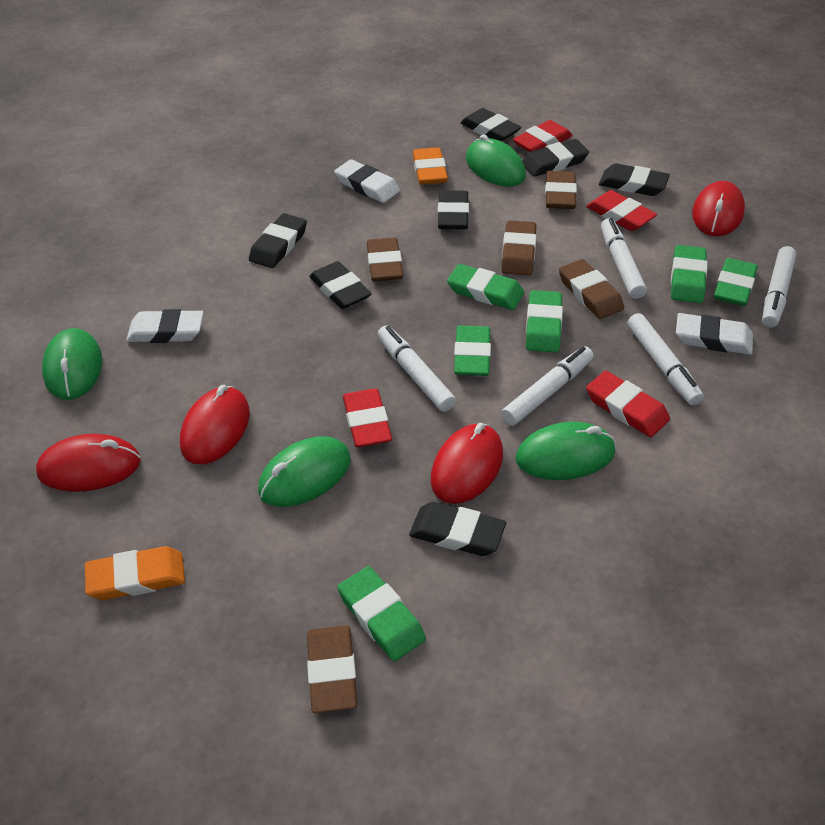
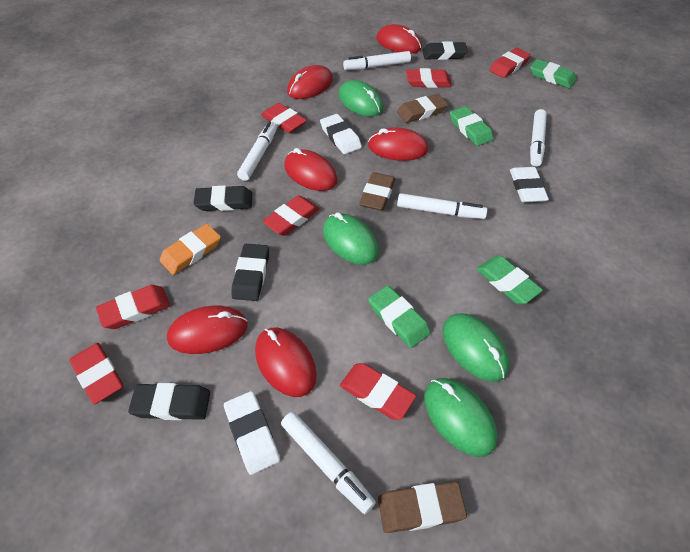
black eraser: 7 -> 4
brown eraser: 5 -> 3
green eraser: 6 -> 4
orange eraser: 2 -> 1
red eraser: 4 -> 7
red mouse: 4 -> 6

